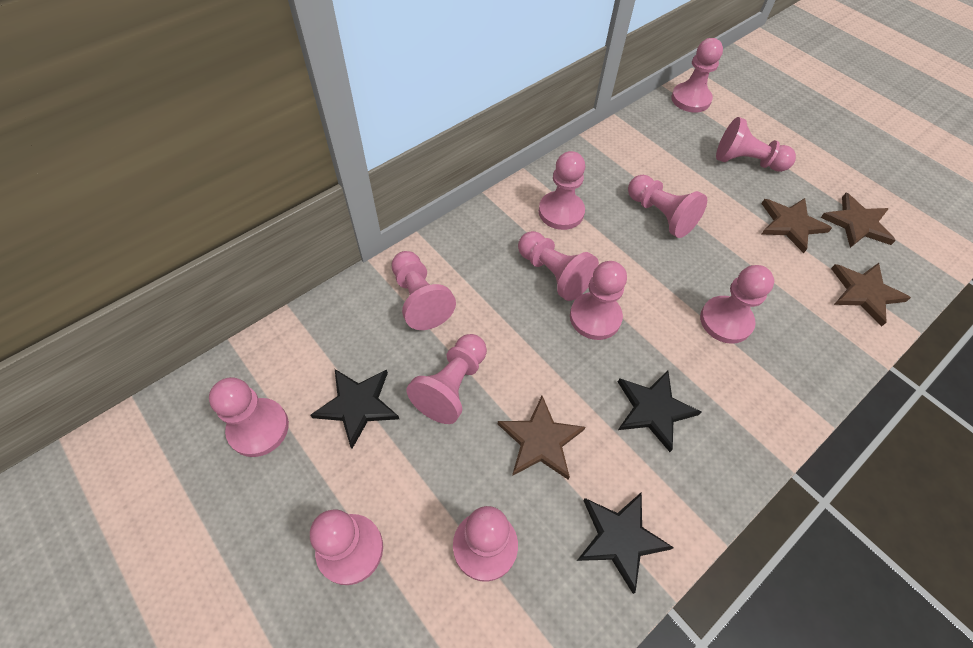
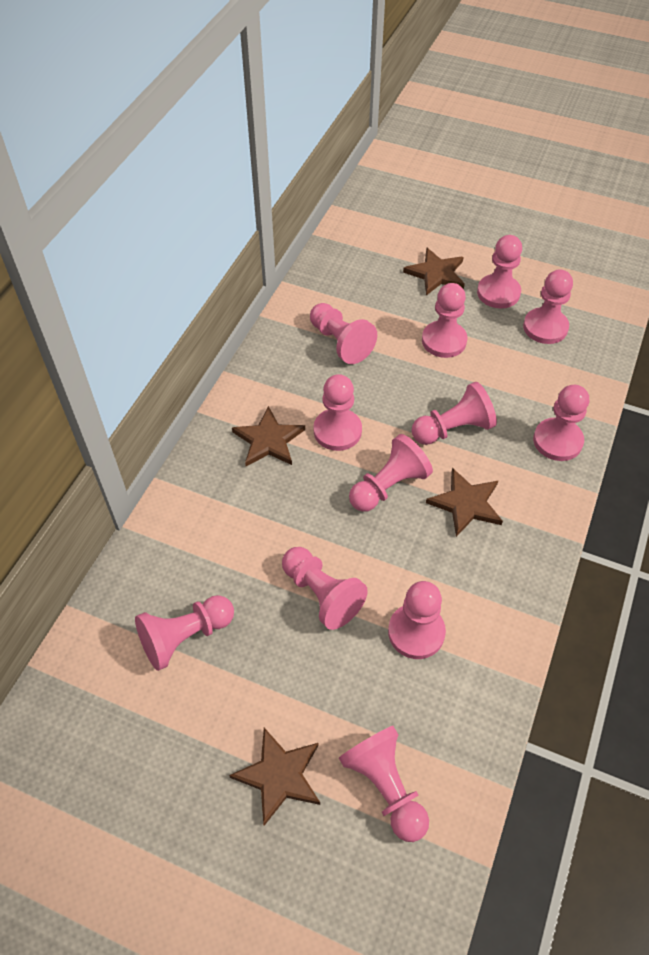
black star: 3 -> 0

